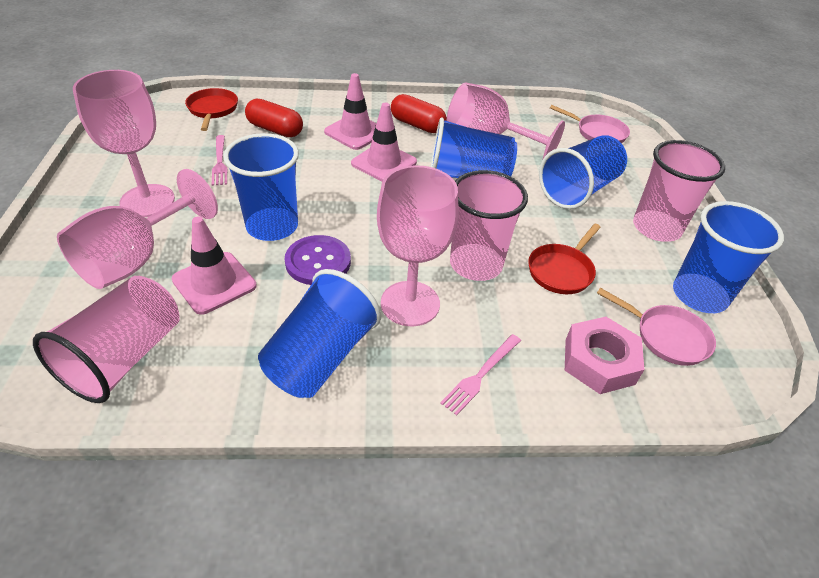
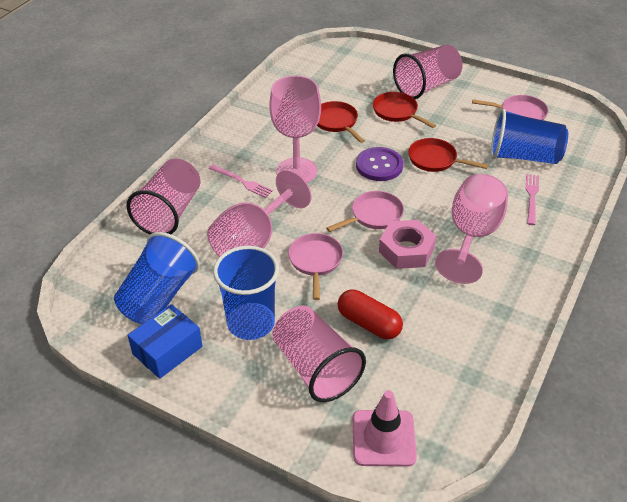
blue box: 0 -> 1
blue cup: 5 -> 3
pink goblet: 4 -> 3
pink pan: 2 -> 3
pink traffic cone: 3 -> 1
red capsule: 2 -> 1
red pan: 2 -> 3

